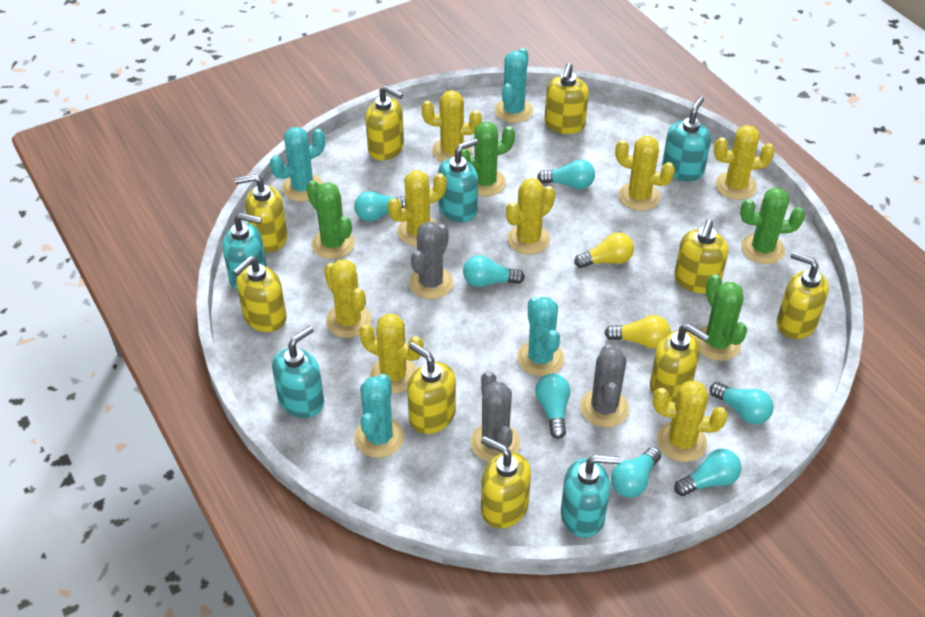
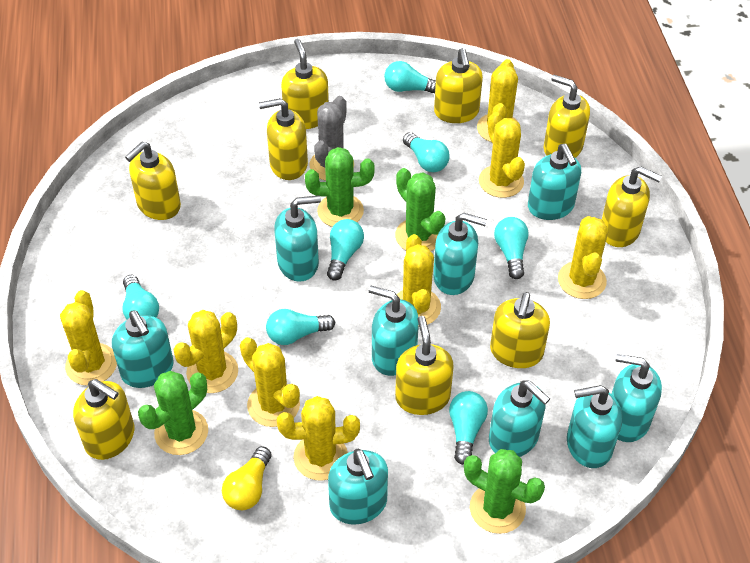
grey cactus: 3 -> 1
turquoise cactus: 4 -> 0
turquoise soap dispenser: 5 -> 9
yellow light bulb: 2 -> 1

